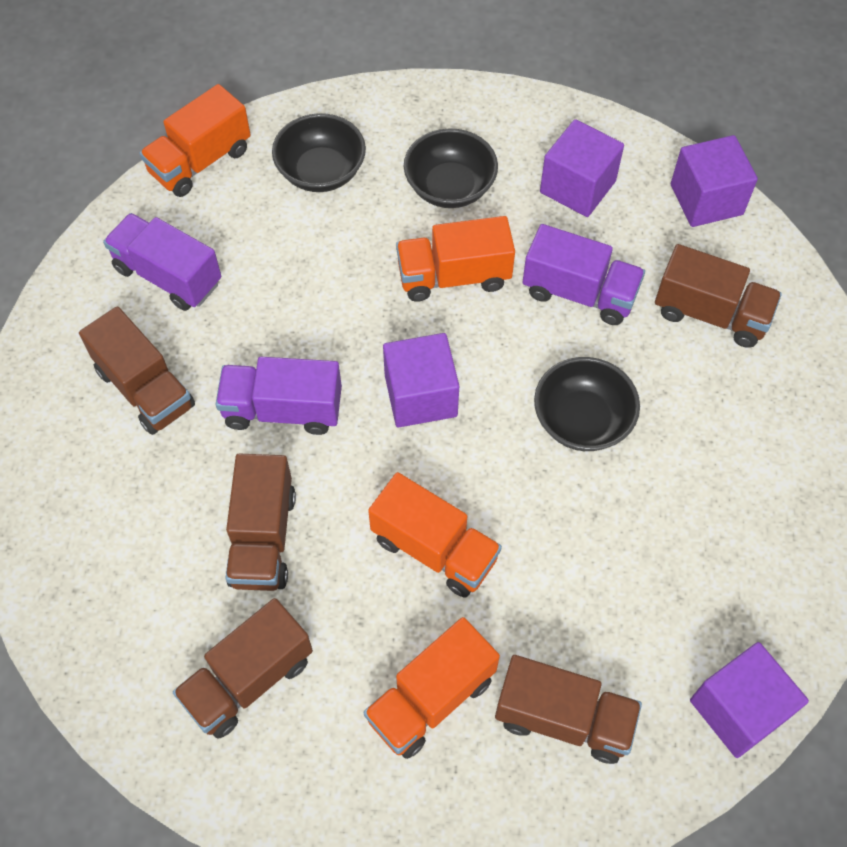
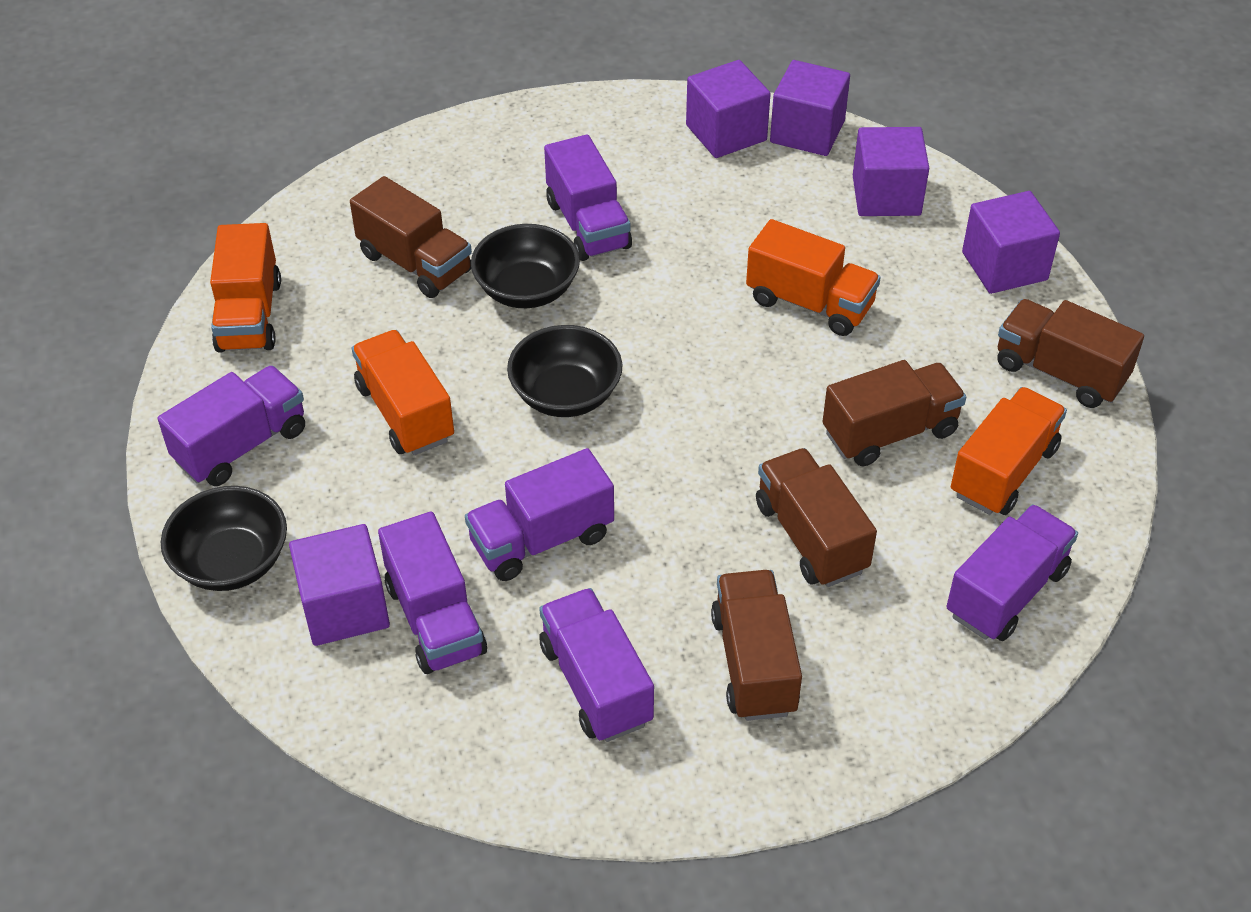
purple cube: 4 -> 5
purple truck: 3 -> 6

